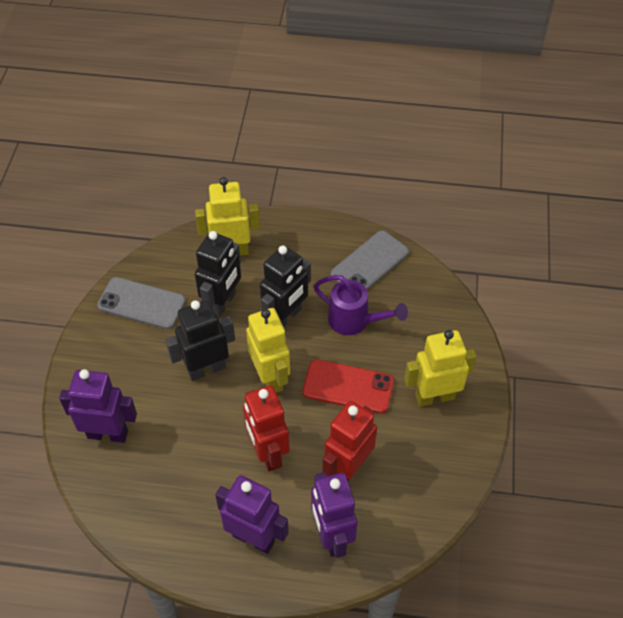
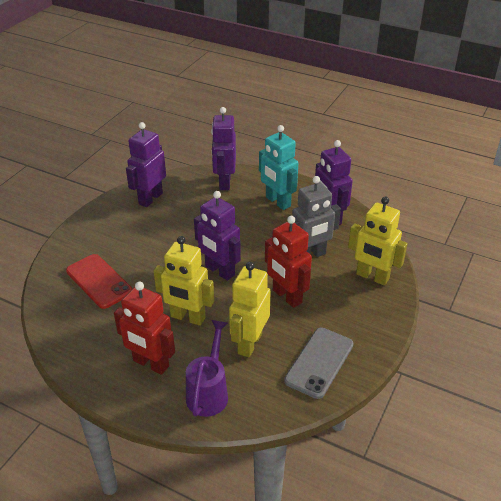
black robot: 3 -> 0
grey phone: 2 -> 1
grey robot: 0 -> 1
purple robot: 3 -> 4
turquoise robot: 0 -> 1

